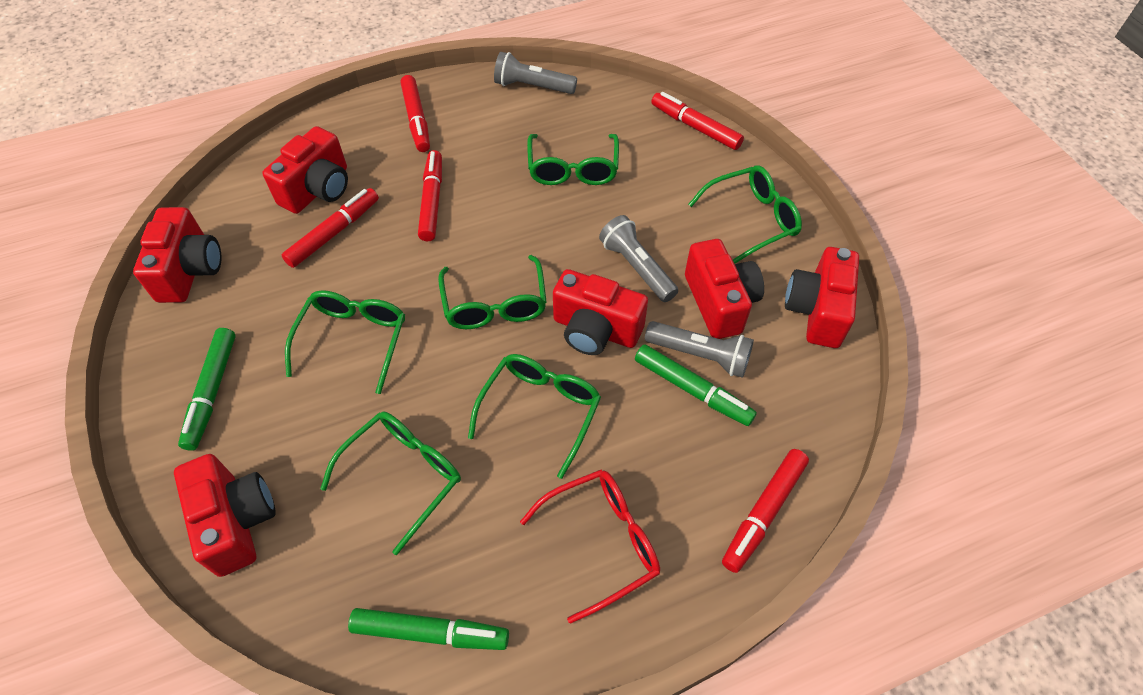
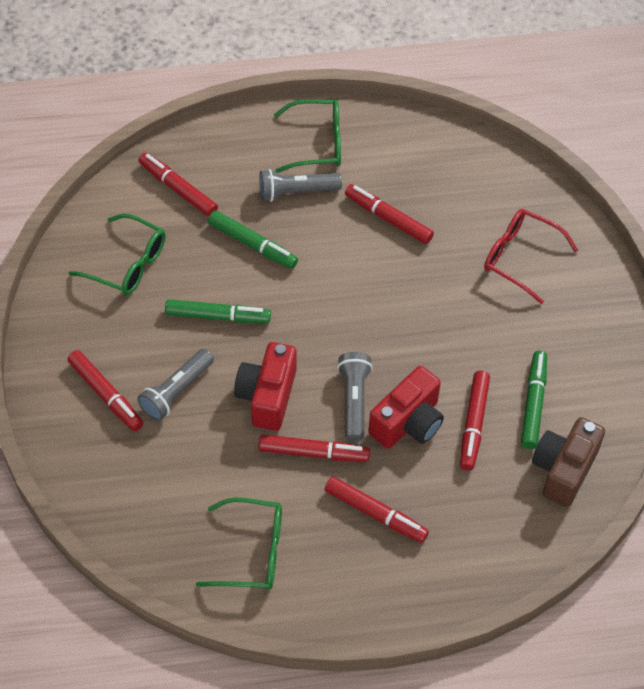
brown camera: 0 -> 1
green glasses: 6 -> 3
red camera: 6 -> 2
red marker: 5 -> 6

